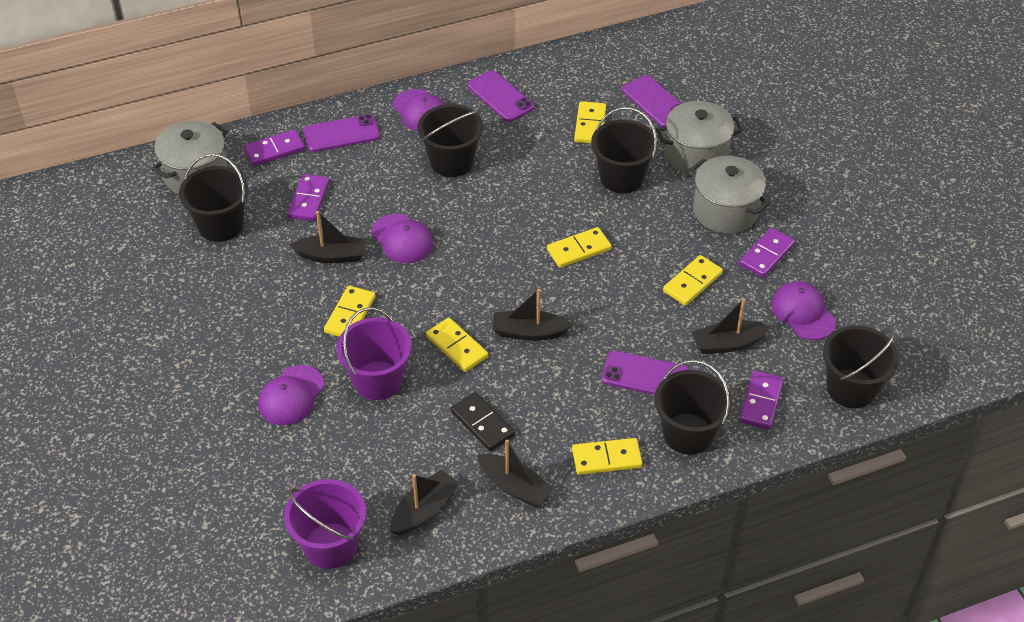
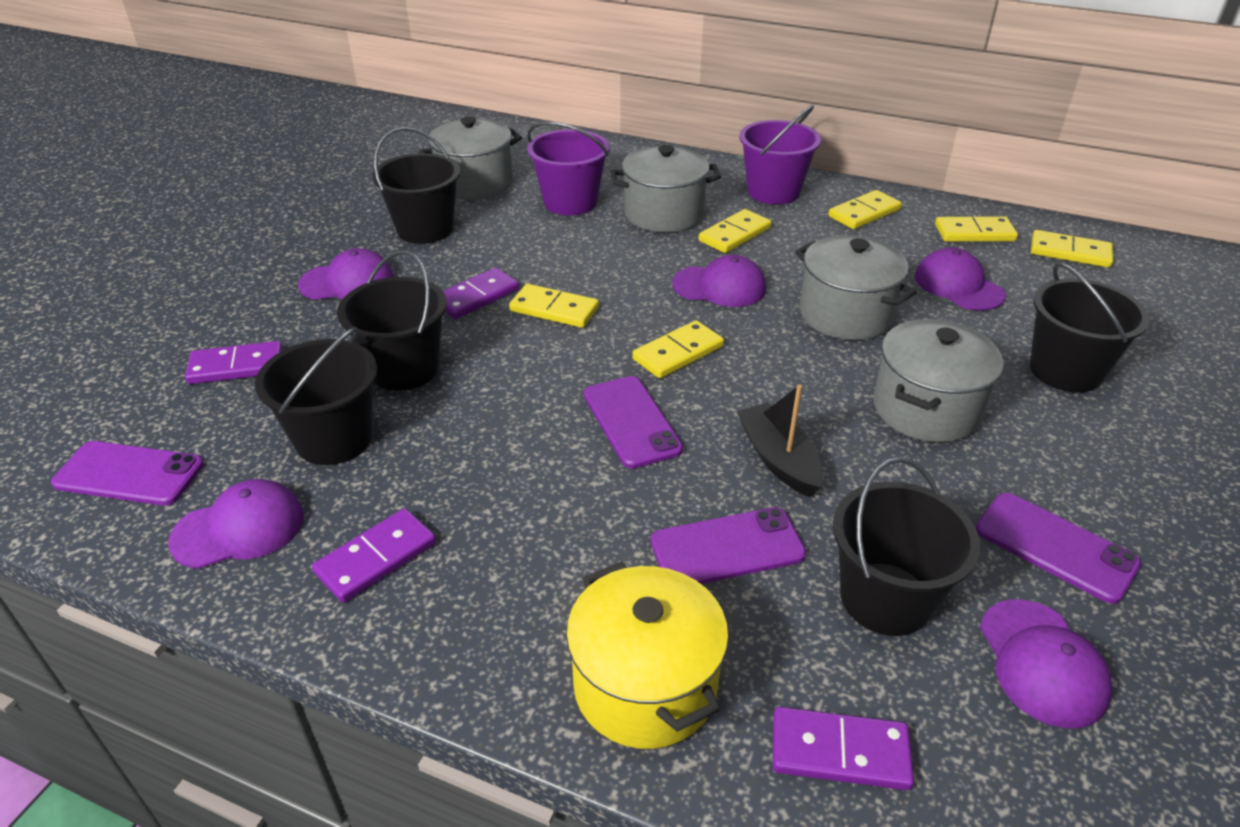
black boat: 5 -> 1
black domino: 1 -> 0
grey pot: 3 -> 4
purple cap: 4 -> 5
yellow pot: 0 -> 1

